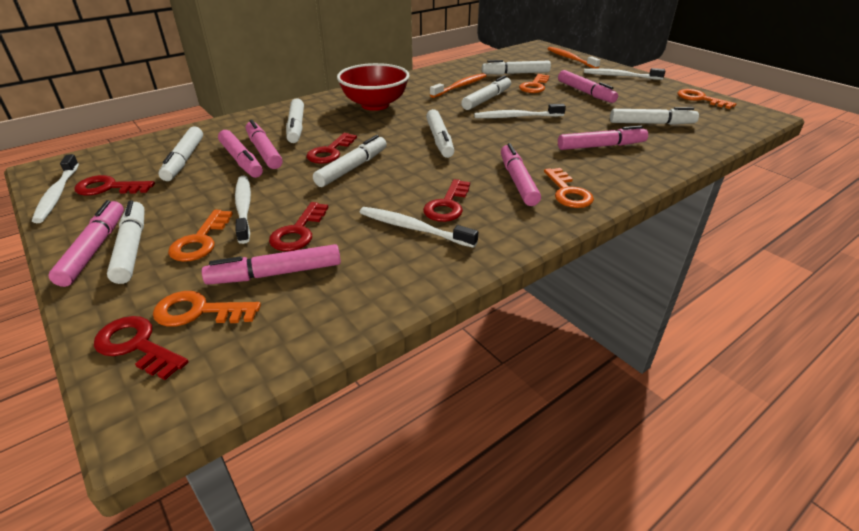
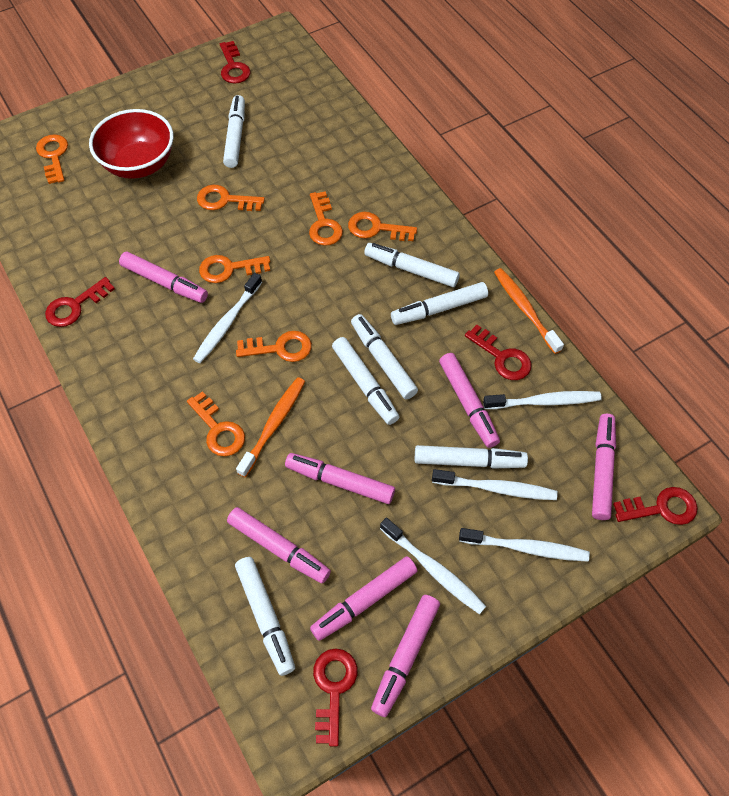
orange key: 5 -> 7
white marker: 8 -> 7

